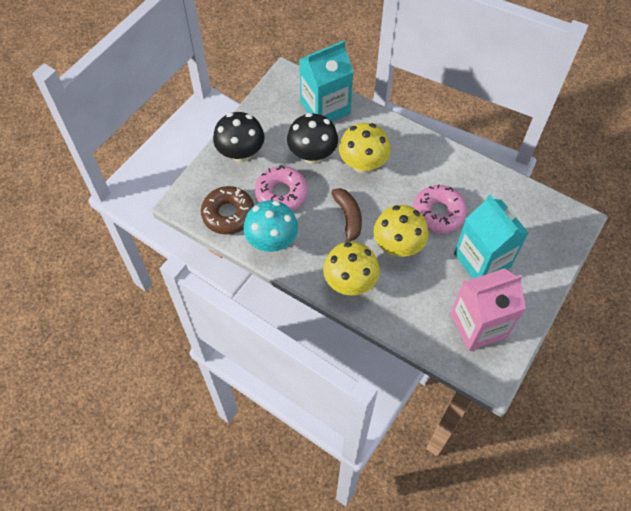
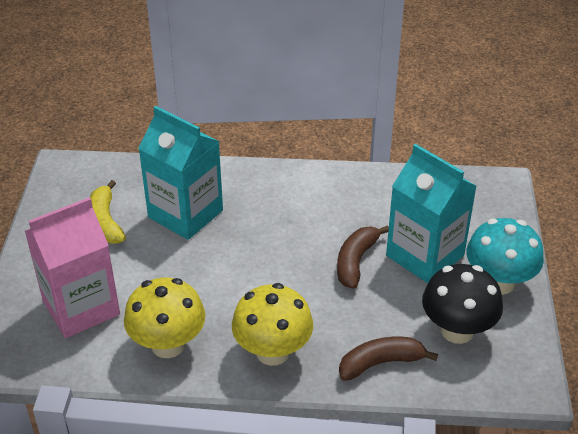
black mushroom: 2 -> 1
brown banana: 1 -> 2
brown donut: 1 -> 0
pink donut: 2 -> 0
yellow banana: 0 -> 1
yellow mushroom: 3 -> 2

